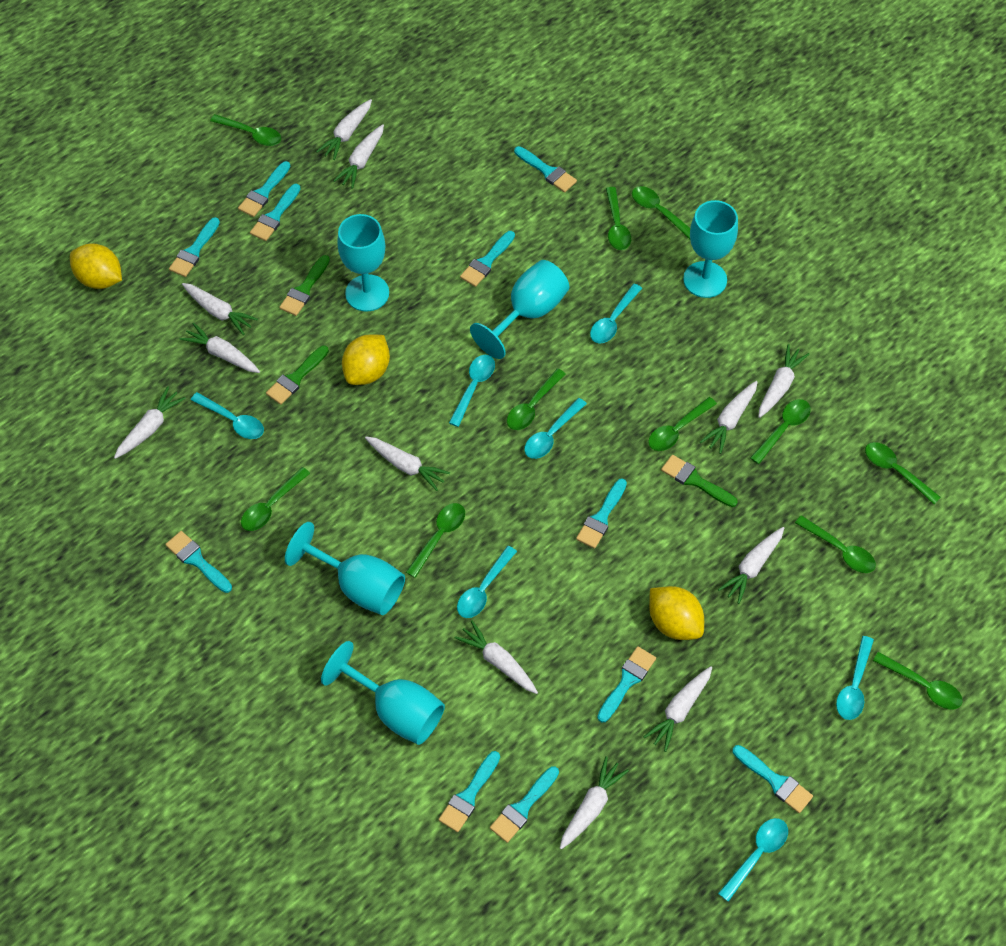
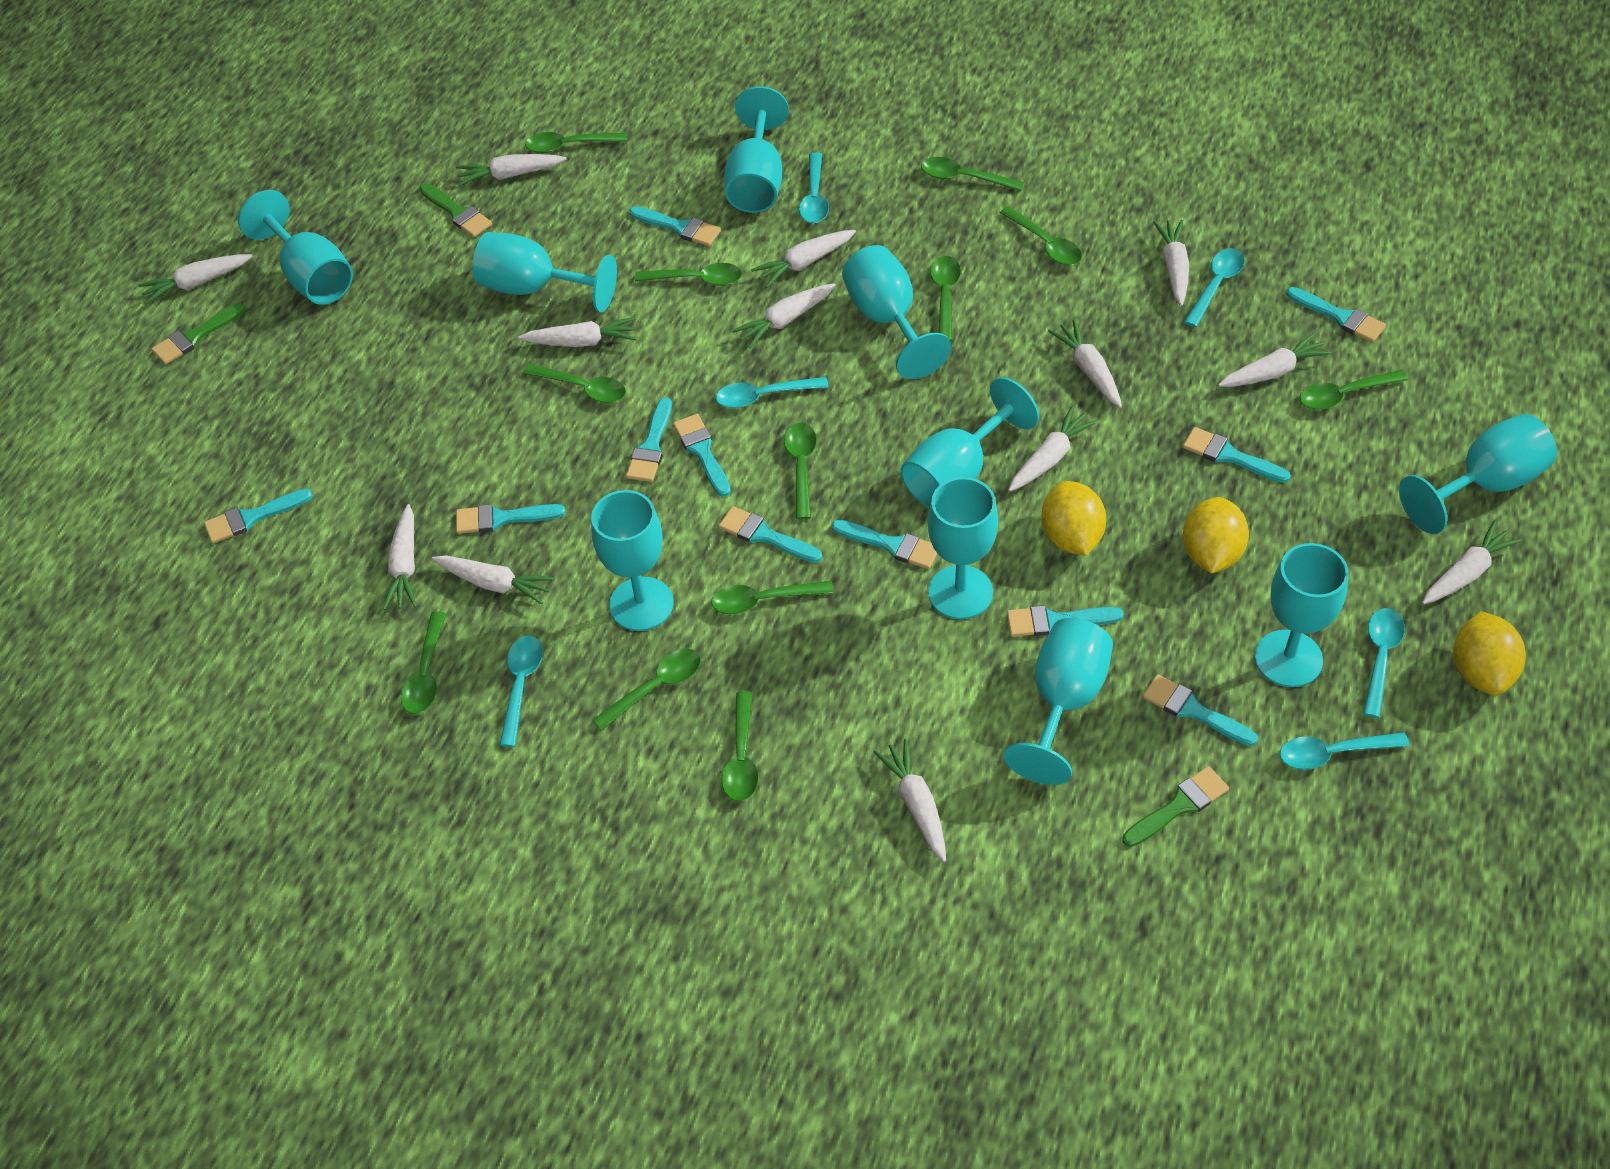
green spoon: 11 -> 12
turquoise goblet: 5 -> 10
turquoise spoon: 7 -> 6
white carrot: 12 -> 13

